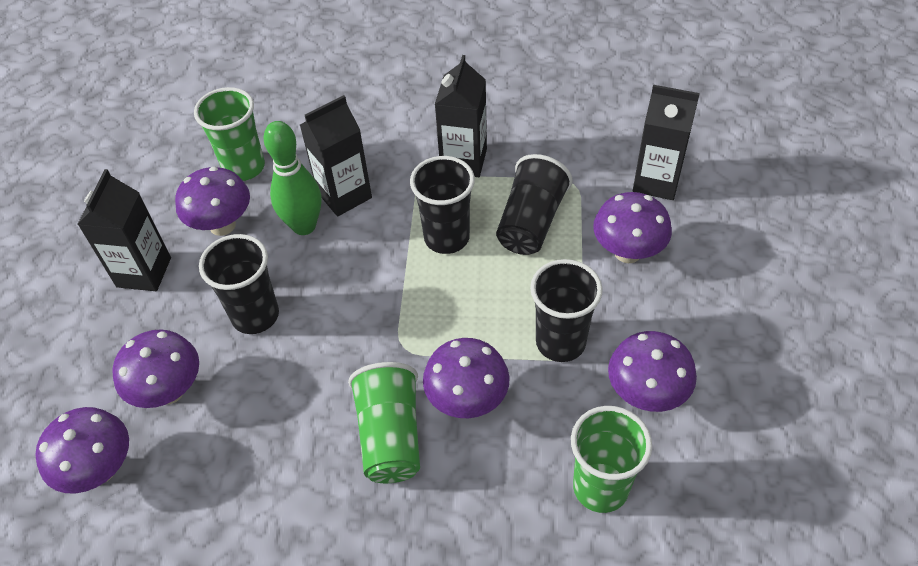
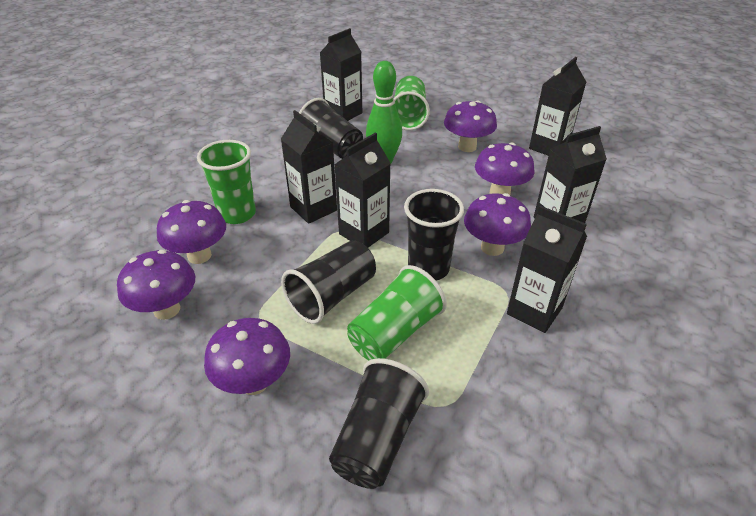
black carton: 4 -> 6

